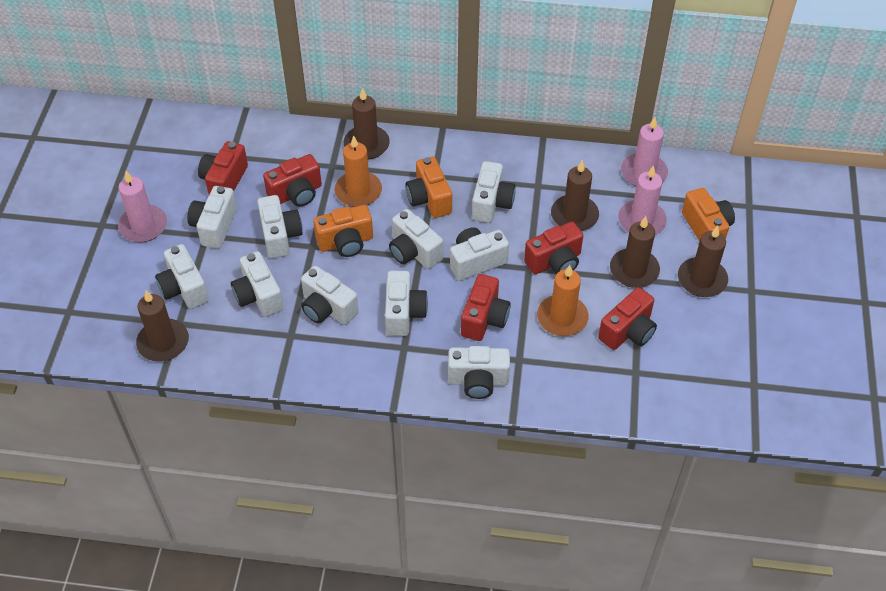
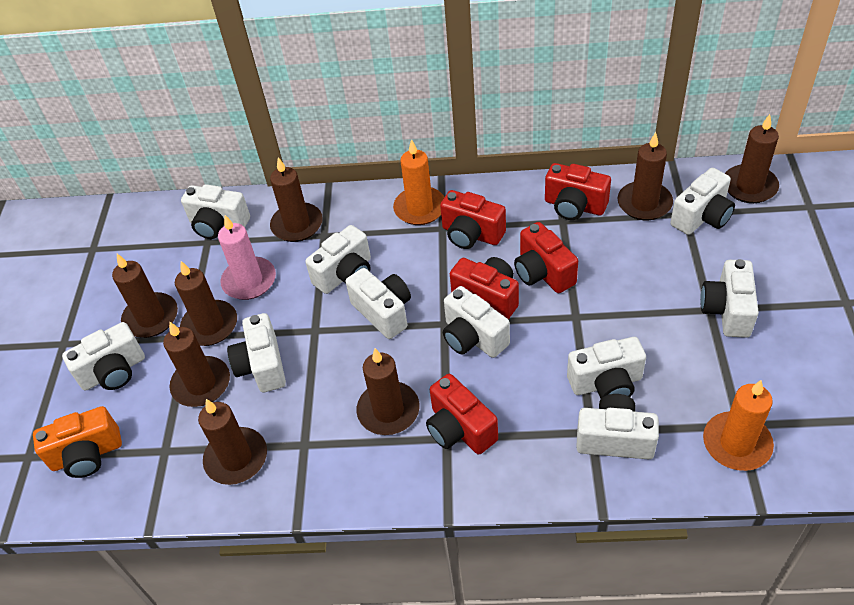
brown candle: 5 -> 8
orange camera: 3 -> 1
pink candle: 3 -> 1

